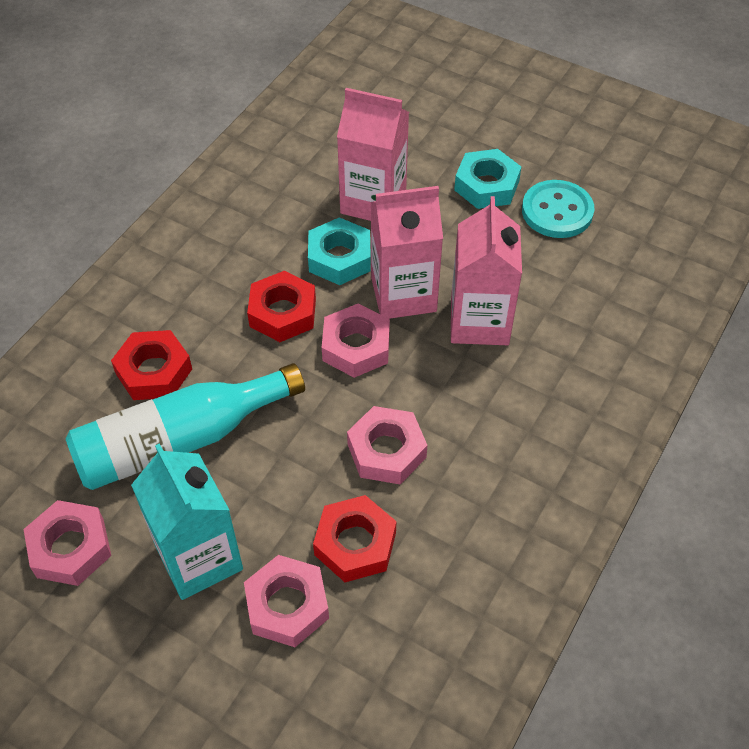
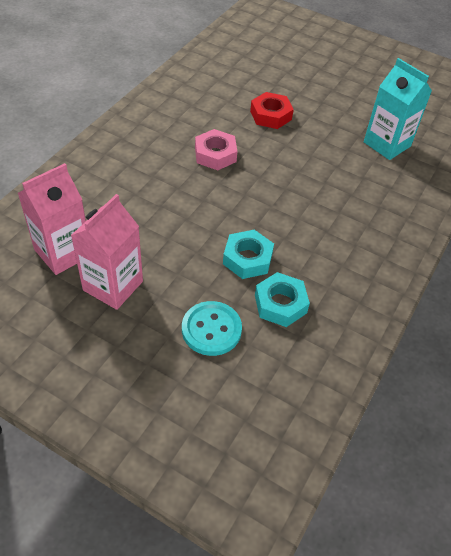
pink carton: 3 -> 2
pink nut: 4 -> 1
red nut: 3 -> 1
turquoise bottle: 1 -> 0

